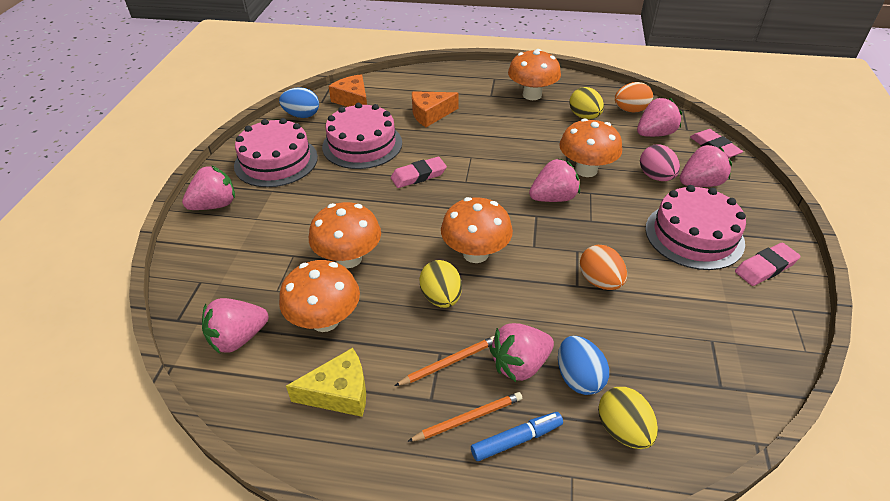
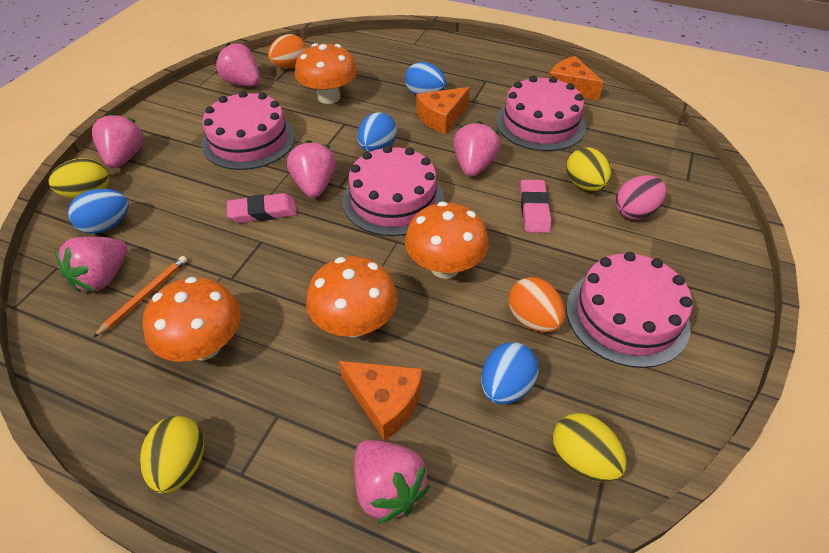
blue egg: 2 -> 4
blue marker: 1 -> 0
orange cheese: 2 -> 3
orange mushroom: 5 -> 4
orange pencil: 2 -> 1
pink cake: 3 -> 4
pink eraser: 3 -> 2
yellow cheese: 1 -> 0
yellow egg: 3 -> 4

